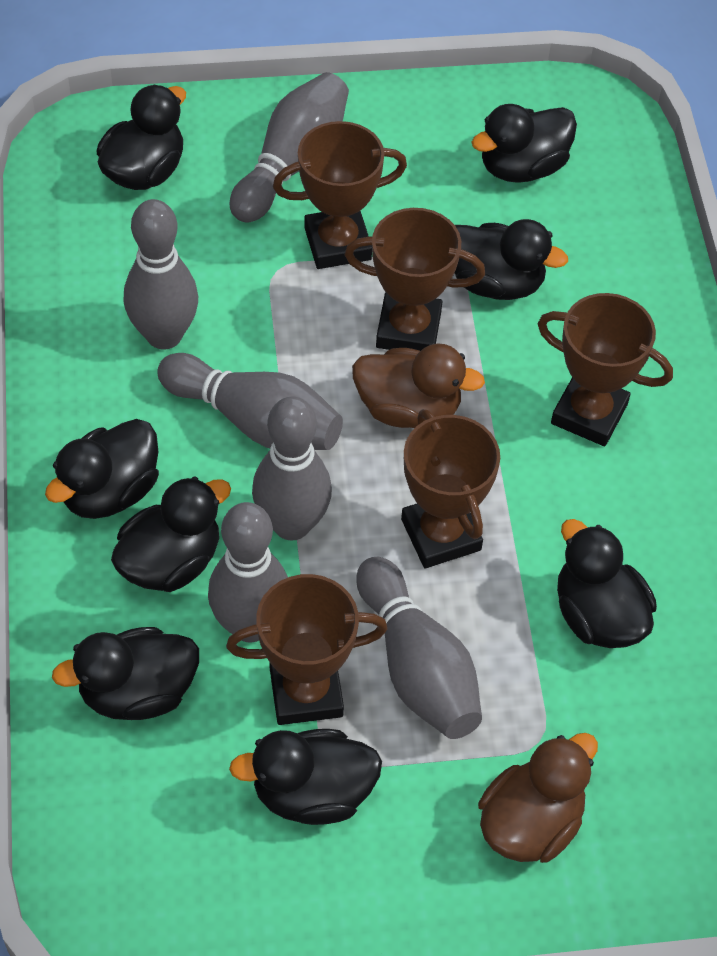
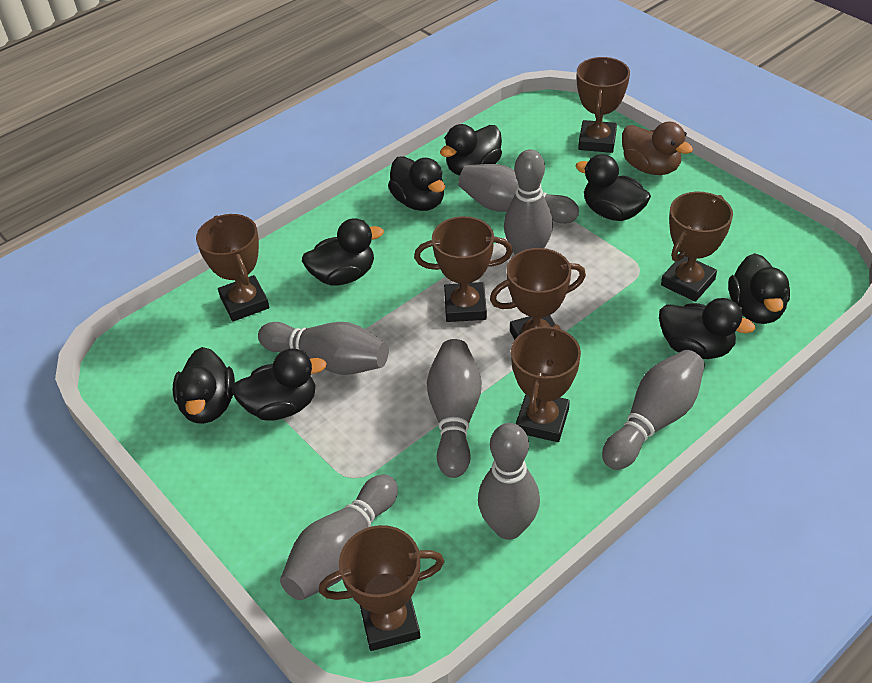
brown duck: 2 -> 1
brown trophy: 5 -> 7
grey bowling pin: 6 -> 7

